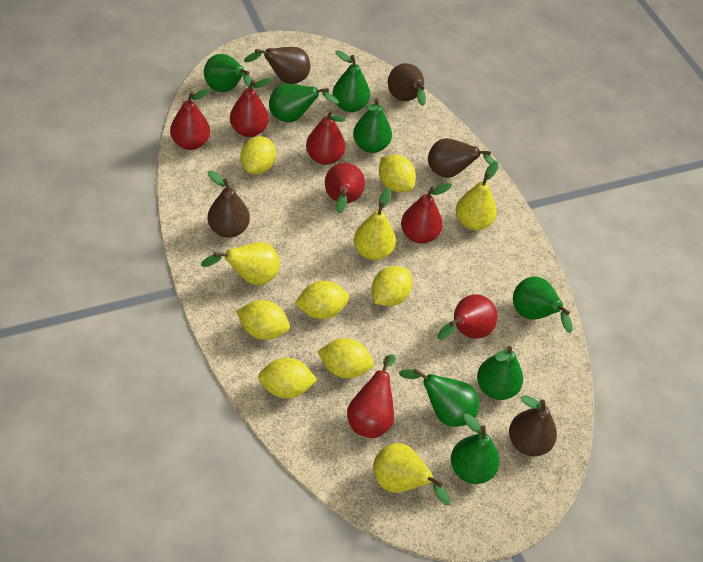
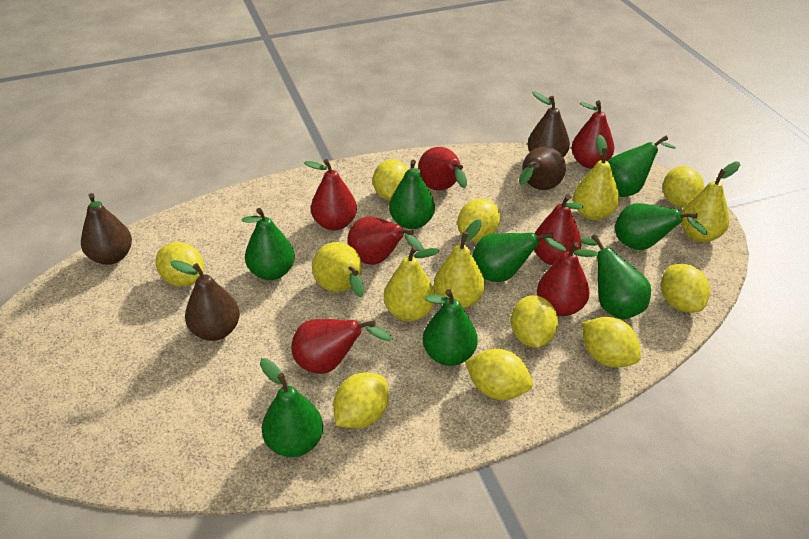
brown pear: 5 -> 4
yellow lemon: 7 -> 9
yellow pear: 4 -> 5

